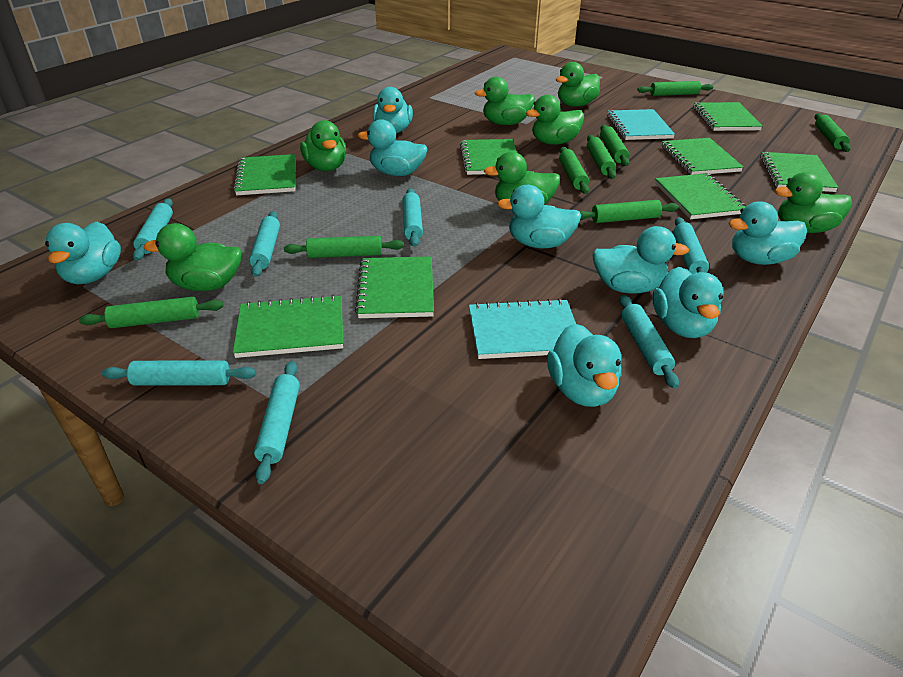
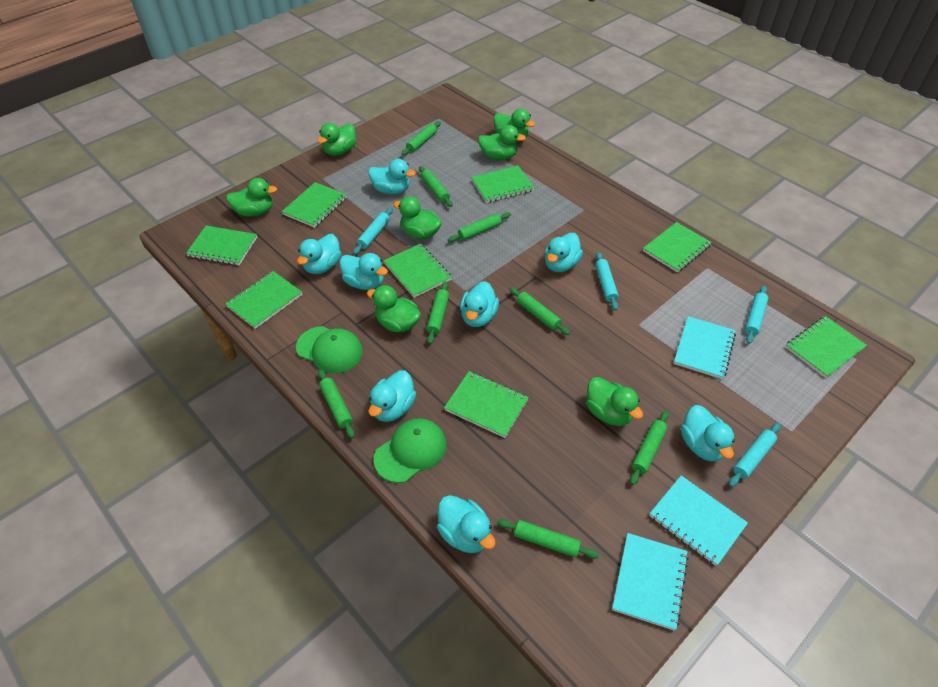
green cap: 0 -> 2
turquoise notebook: 2 -> 3
turquoise rolling pin: 7 -> 4

